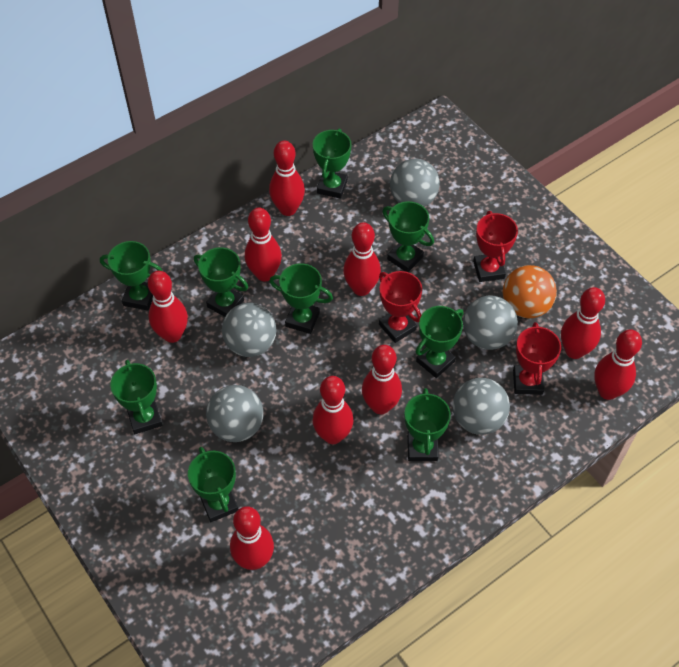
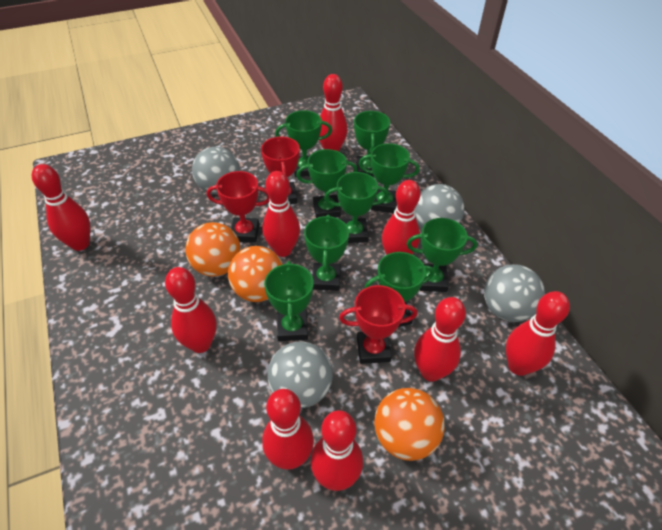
grey ball: 5 -> 4
orange ball: 1 -> 3

